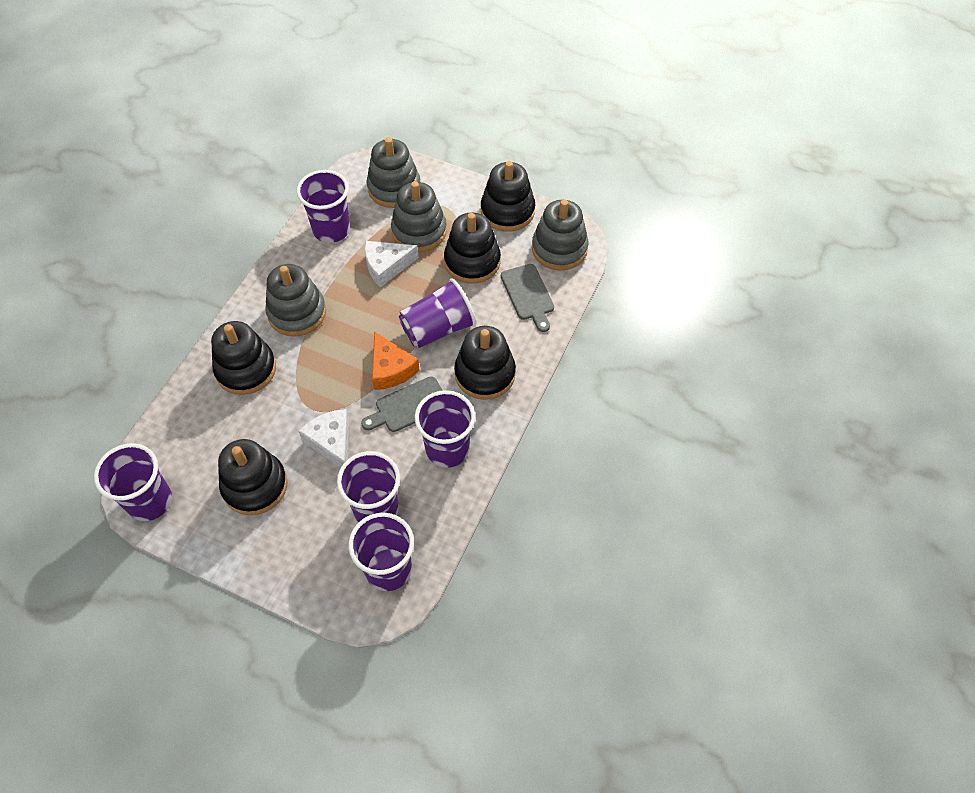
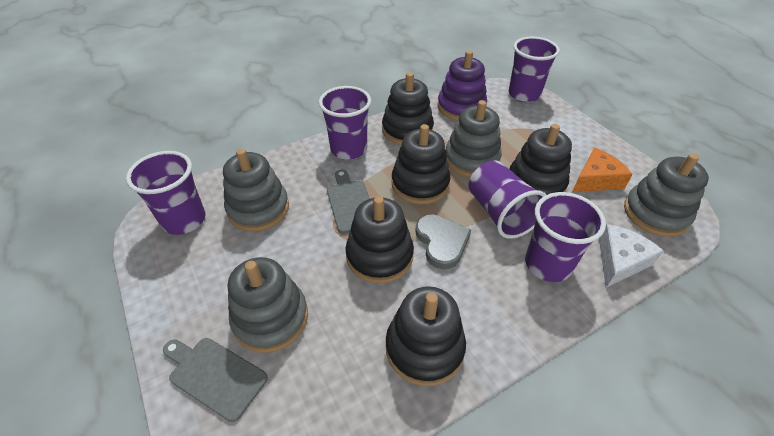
grey heart: 0 -> 1
purple cup: 6 -> 5
purple stacking toy: 0 -> 1
white cheese: 2 -> 1

